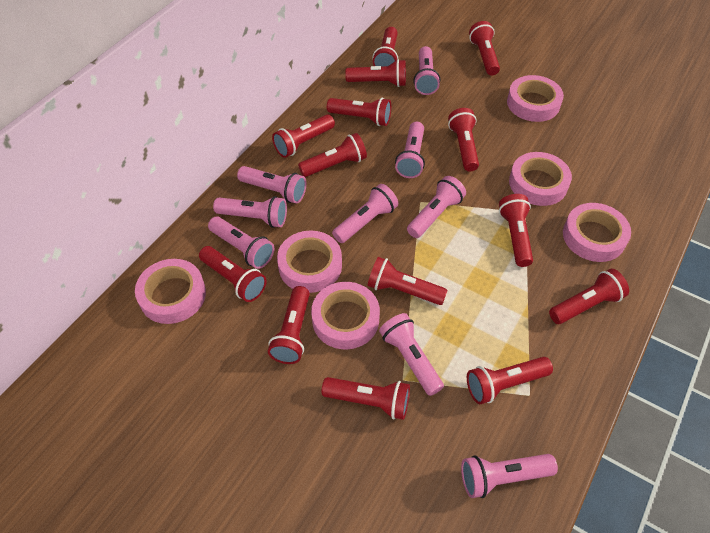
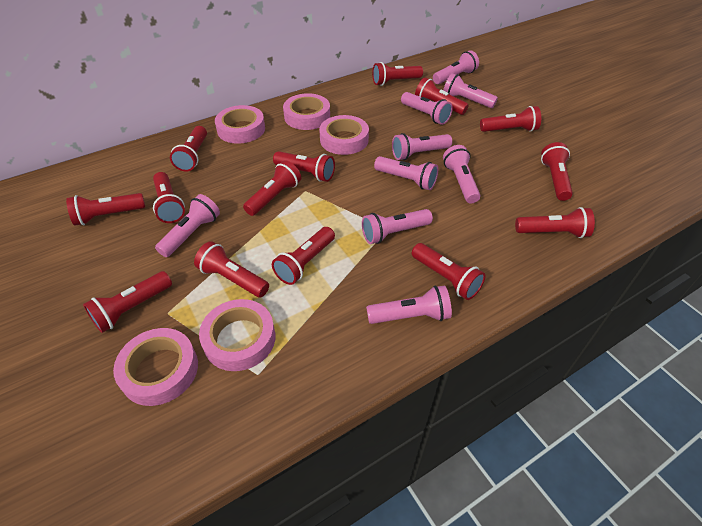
pink tape: 6 -> 5

